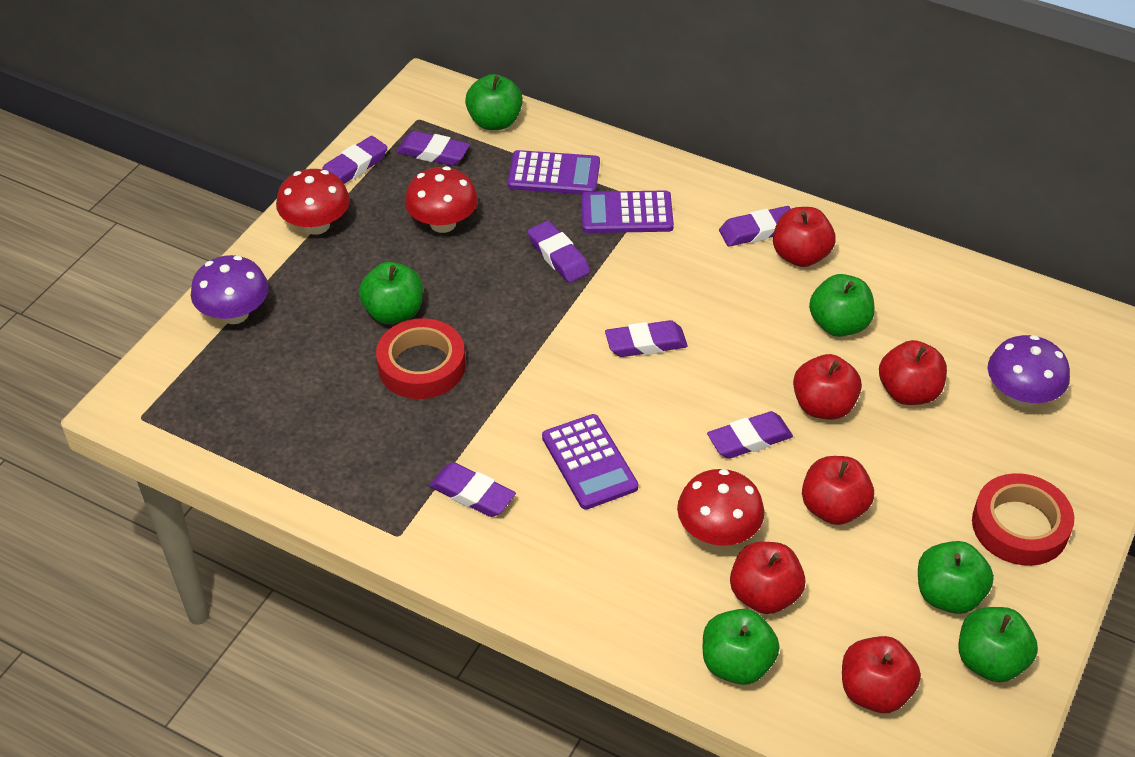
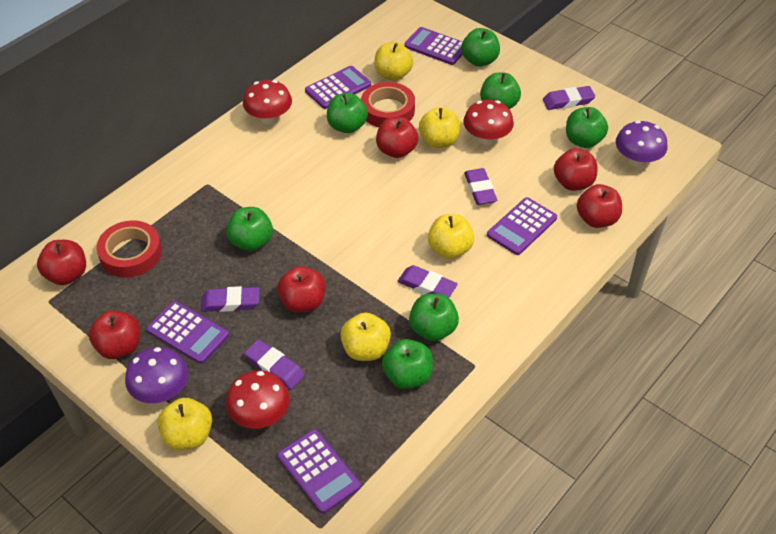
green apple: 6 -> 7
purple calculator: 3 -> 5
purple eraser: 7 -> 5
yellow apple: 0 -> 5

